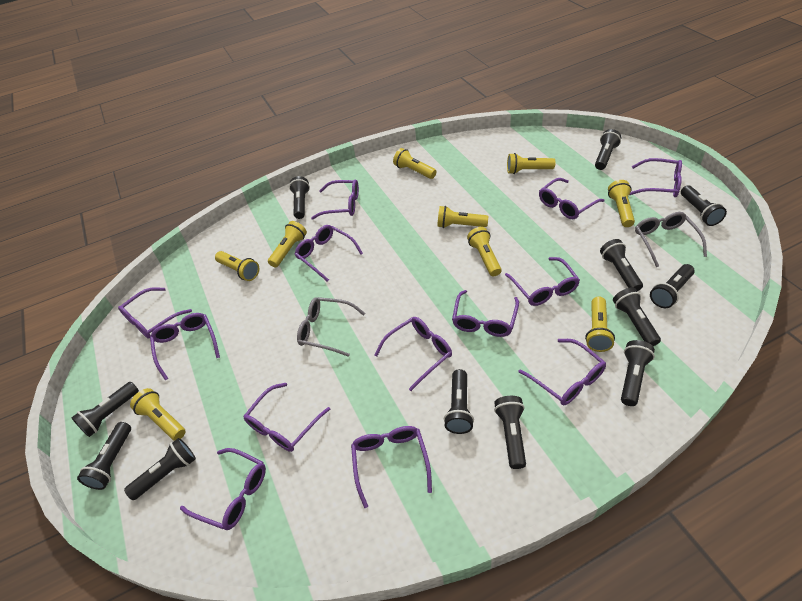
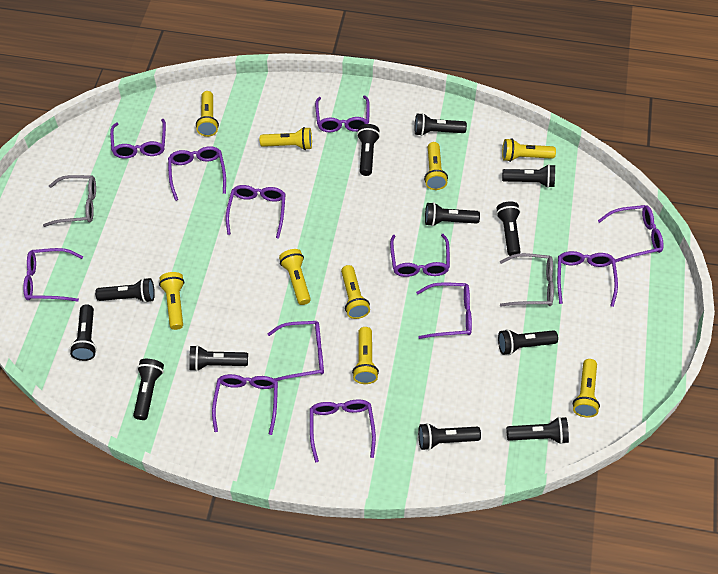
purple glasses: 13 -> 12

